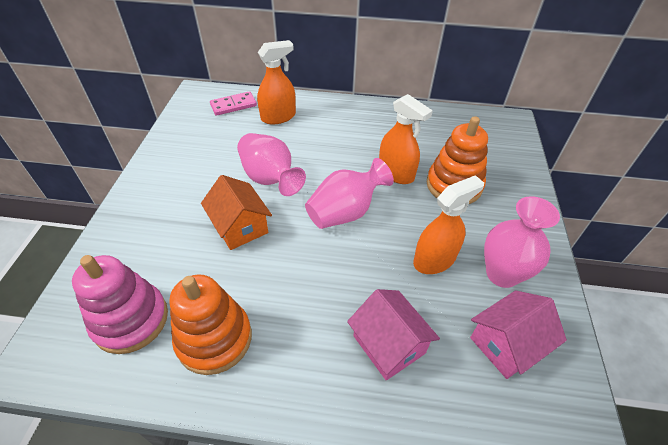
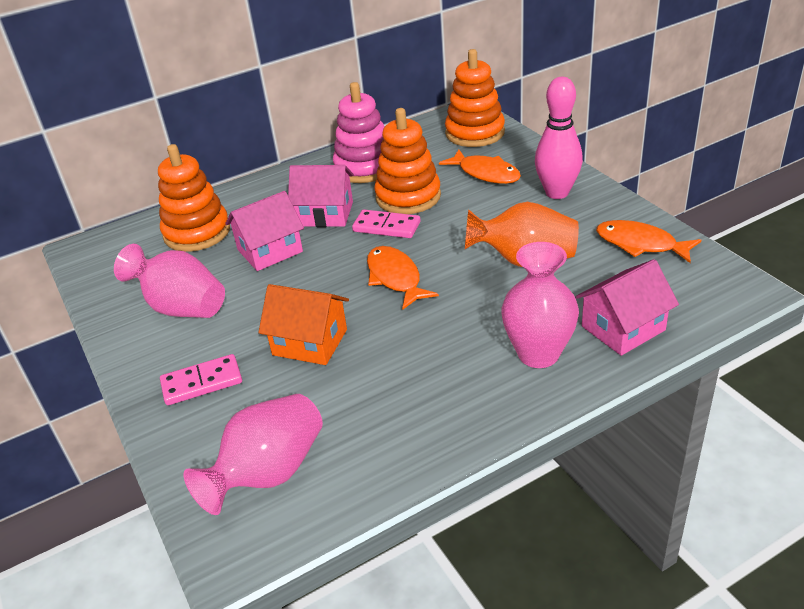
orange fish: 0 -> 3
orange spray bottle: 3 -> 0
orange stacking toy: 2 -> 3
orange vase: 0 -> 1
pink bowling pin: 0 -> 1
pink domino: 1 -> 2
pink house: 2 -> 3

